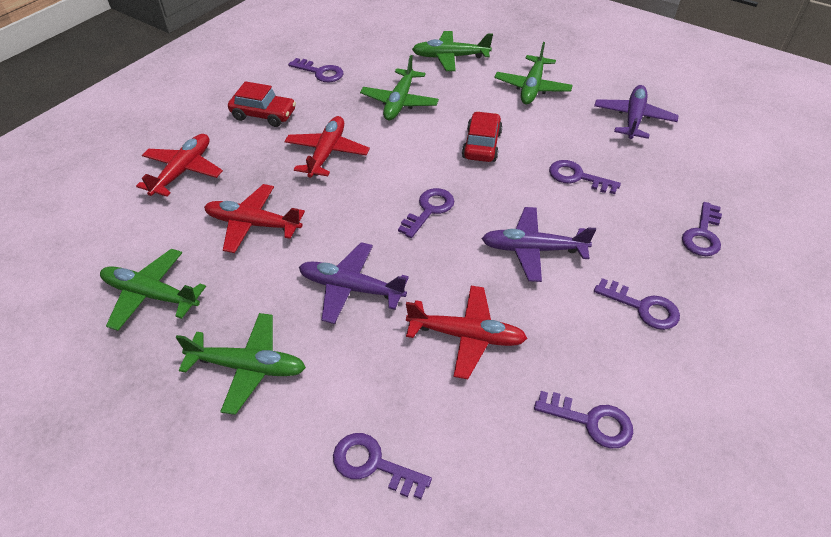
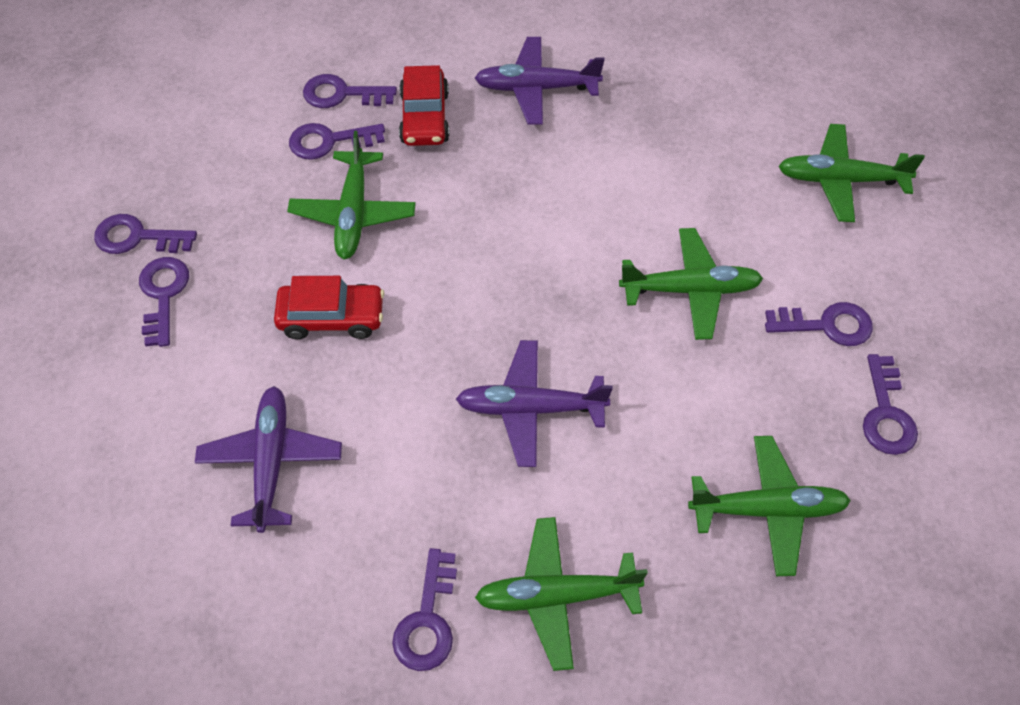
red plane: 4 -> 0

